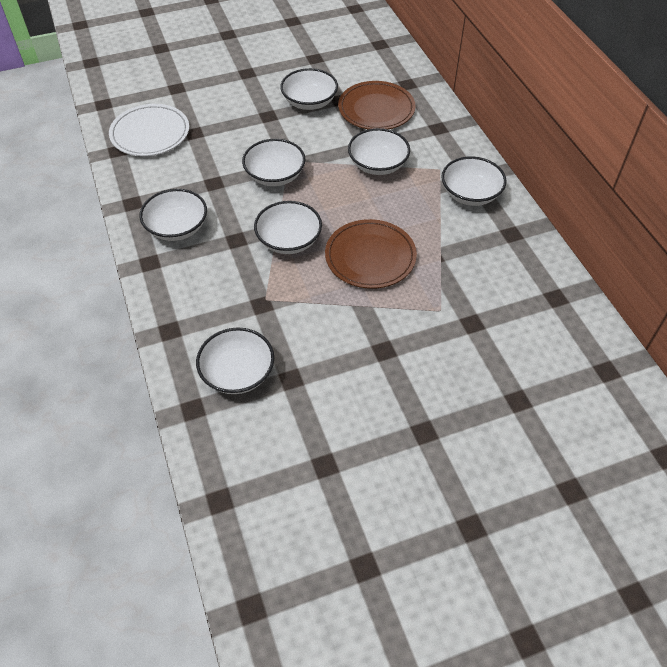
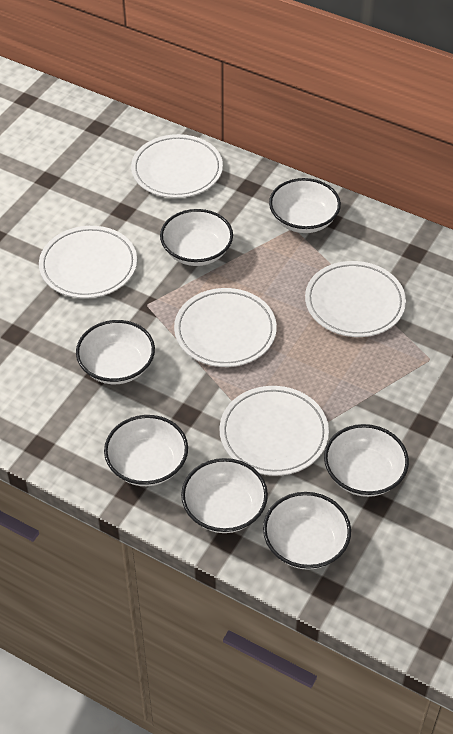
brown plate: 2 -> 0
white plate: 1 -> 5

